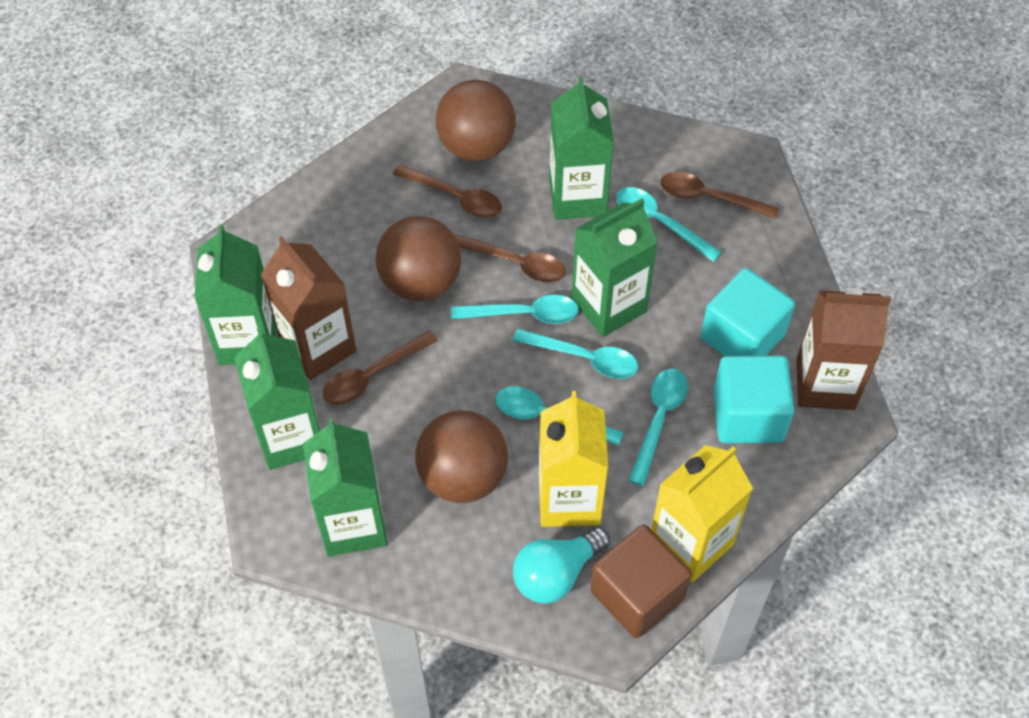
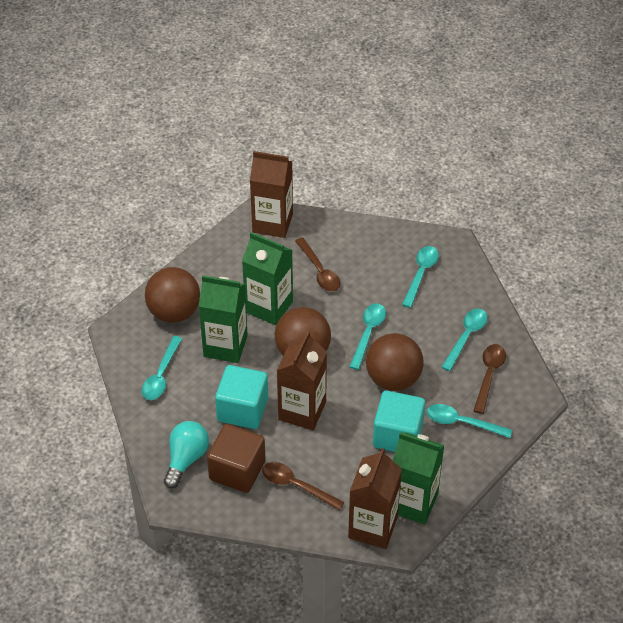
brown carton: 2 -> 3
brown spoon: 4 -> 3
green carton: 5 -> 3
yellow carton: 2 -> 0

